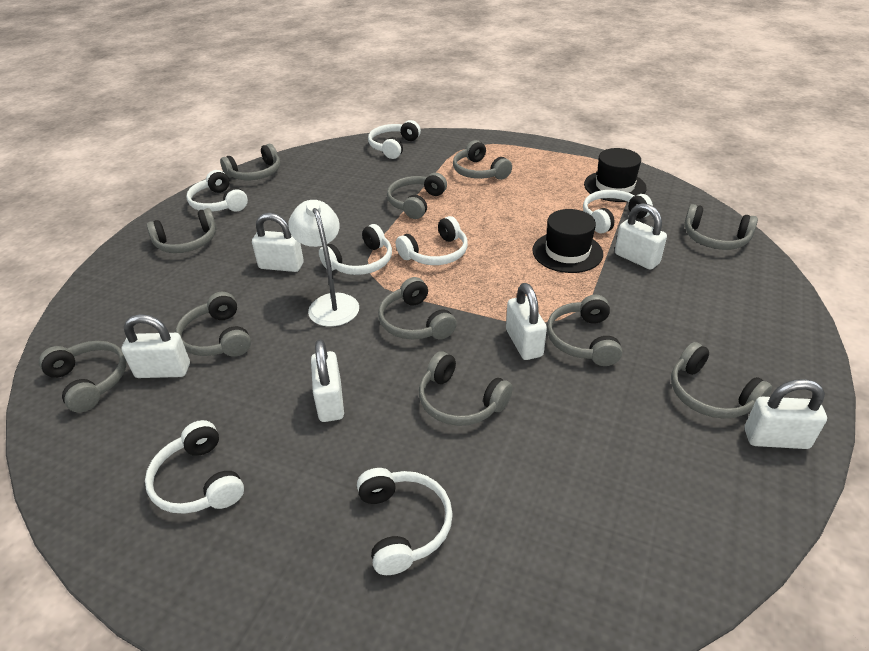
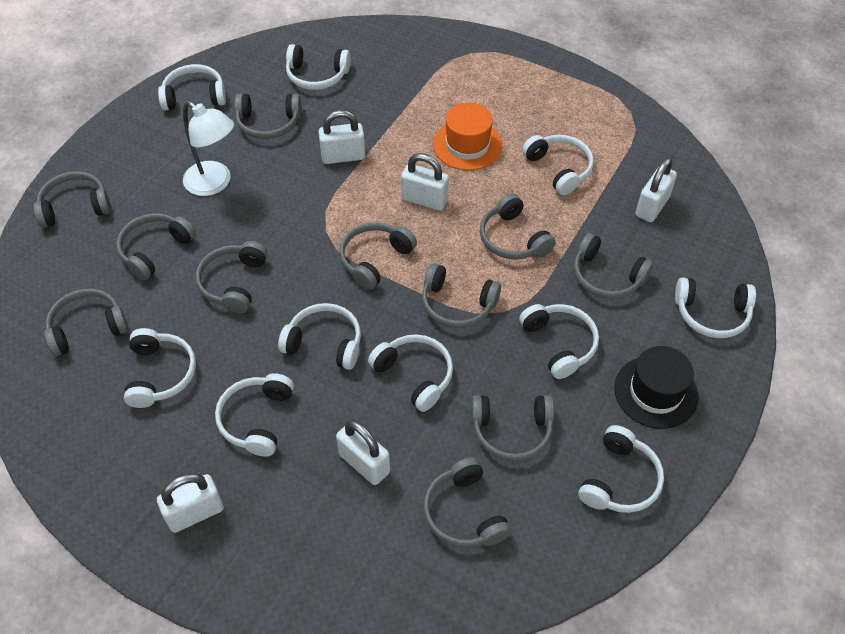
black hat: 2 -> 1
orange hat: 0 -> 1
white headphones: 7 -> 10
white padlock: 6 -> 5

